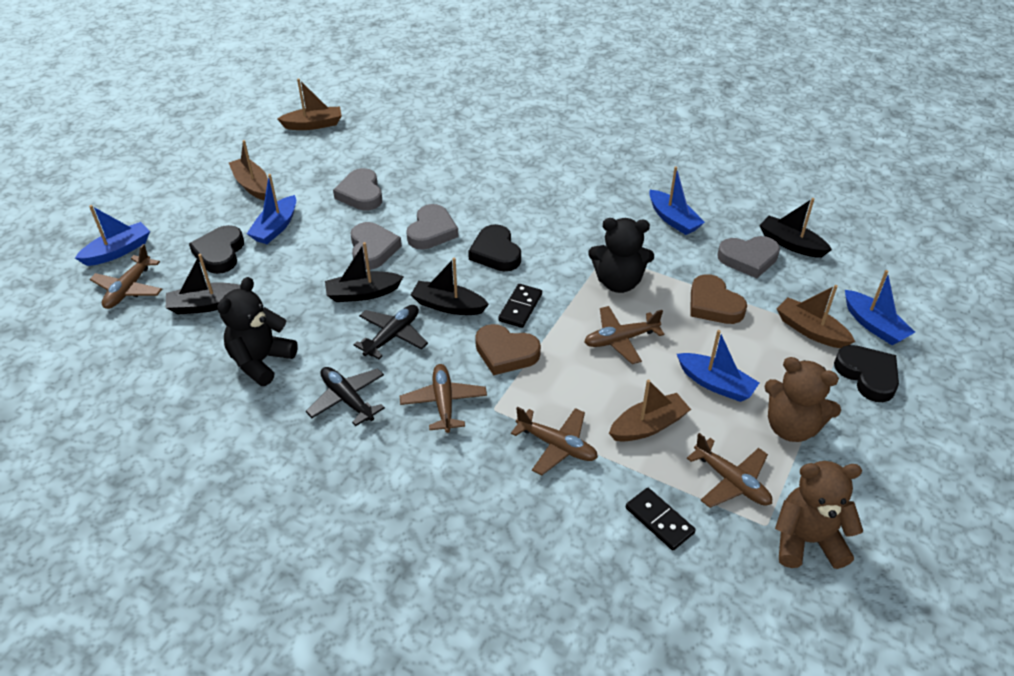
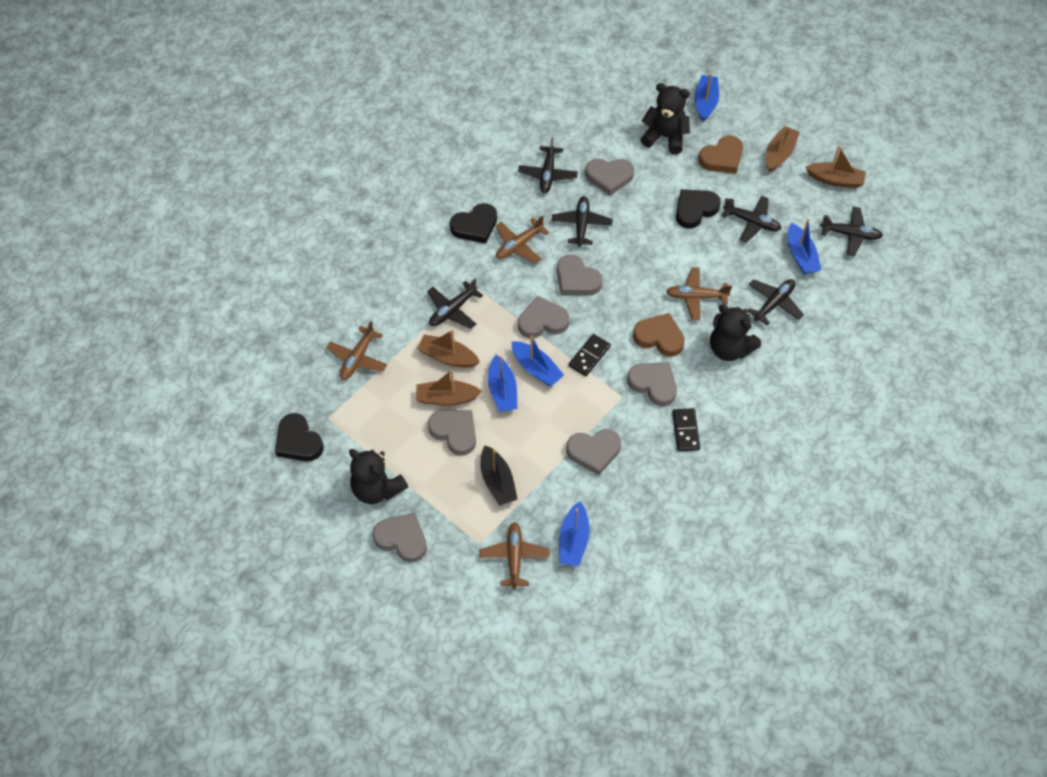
black boat: 4 -> 1
black plane: 2 -> 6
black teddy bear: 2 -> 3
brown plane: 5 -> 4
brown teddy bear: 2 -> 0
grey heart: 4 -> 7

